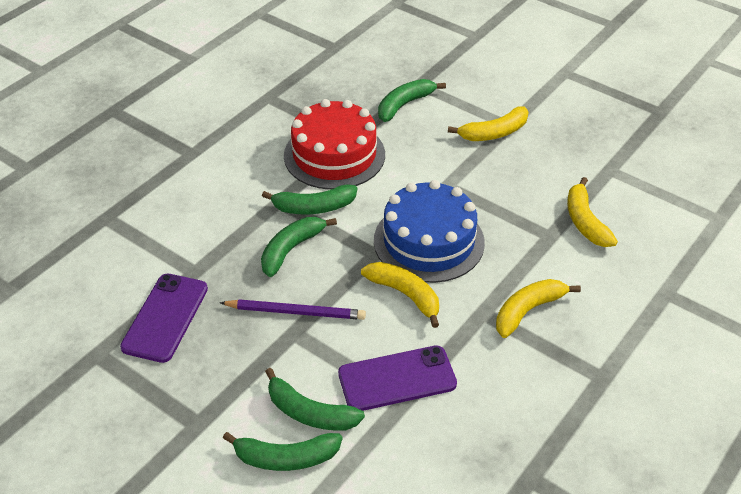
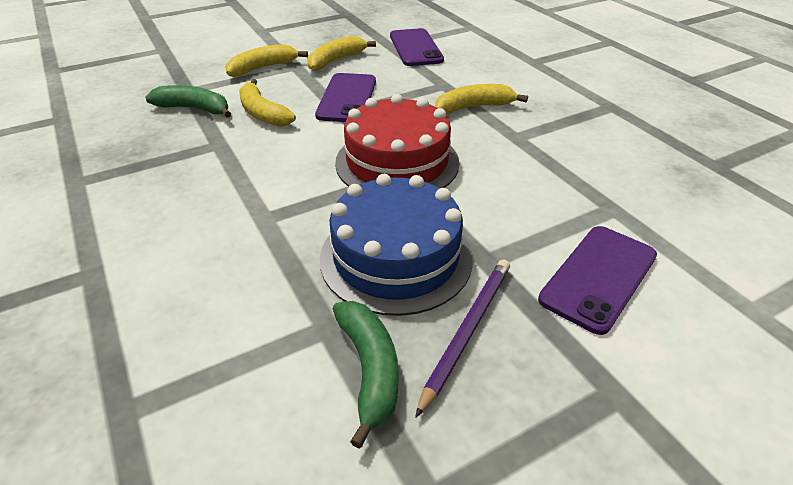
green banana: 5 -> 2
purple phone: 2 -> 3

